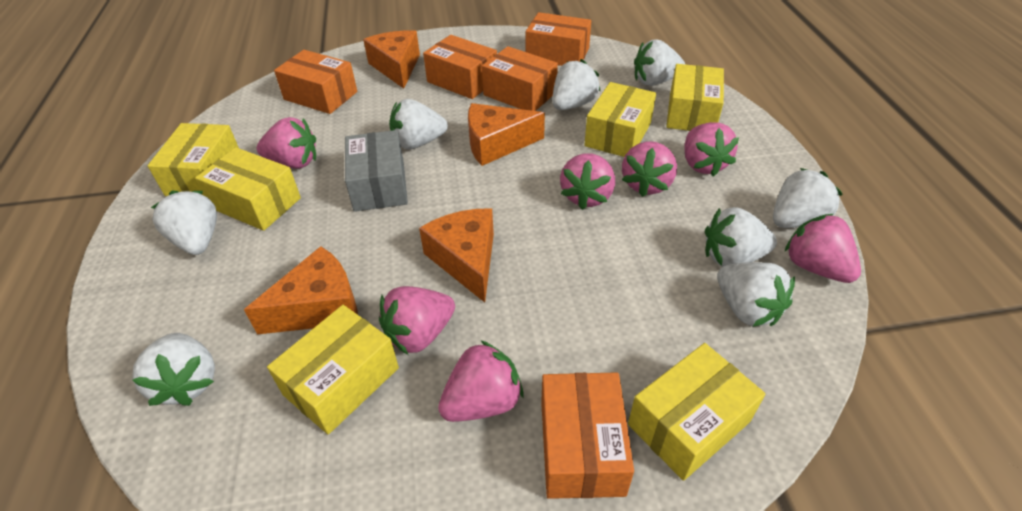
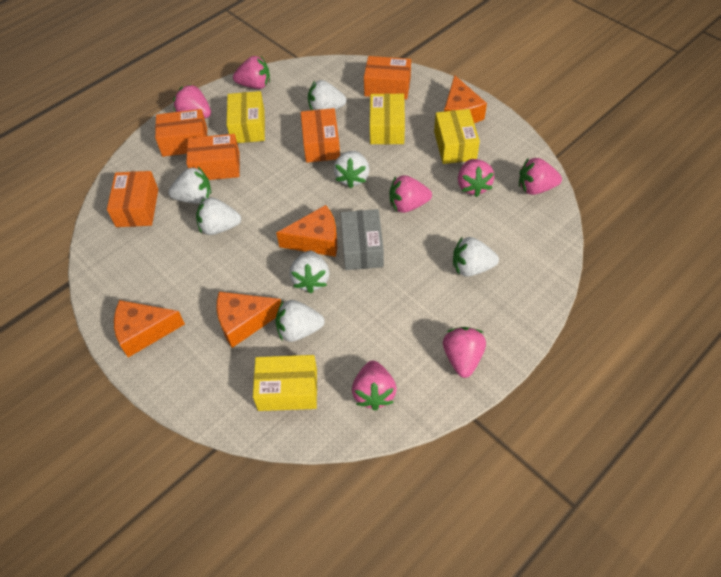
white strawberry: 8 -> 7
yellow box: 6 -> 4

